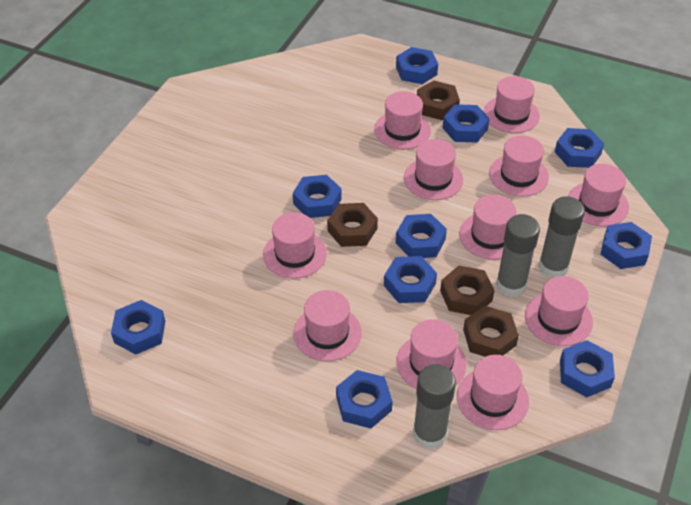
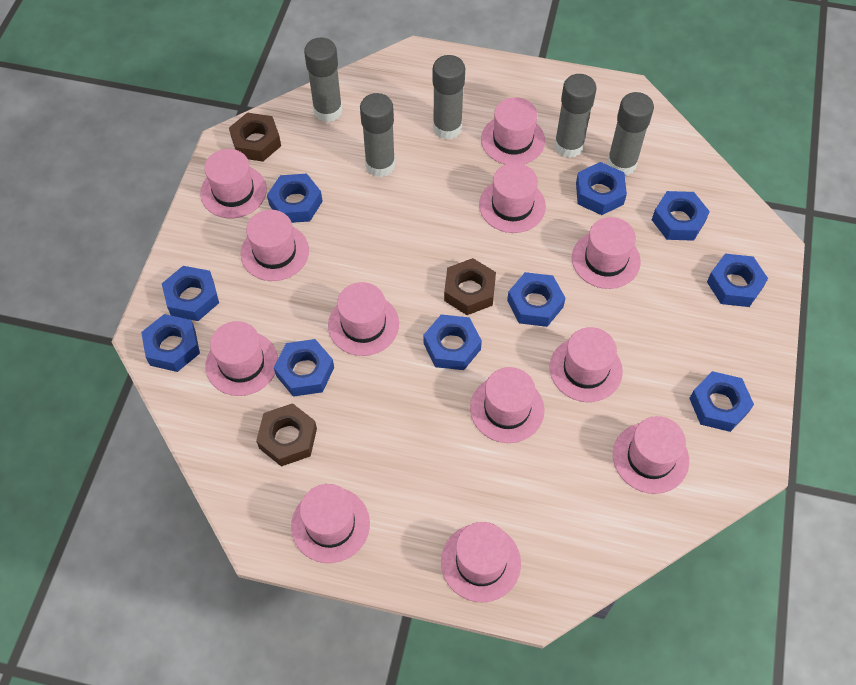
brown nut: 4 -> 3
grey glue stick: 3 -> 5
pink hat: 11 -> 12

